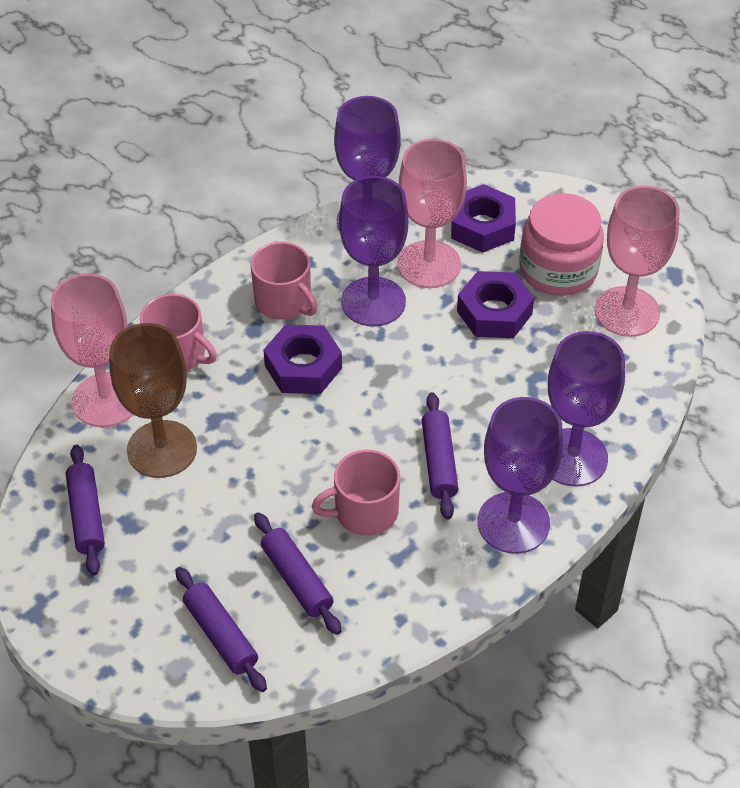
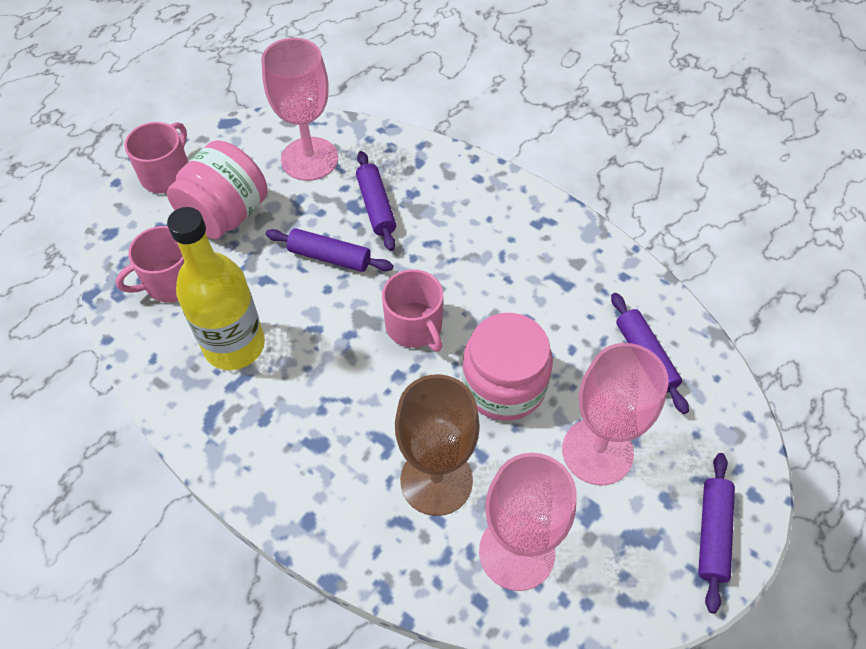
pink jar: 1 -> 2
purple goblet: 4 -> 0
purple nut: 3 -> 0
yellow bottle: 0 -> 1

